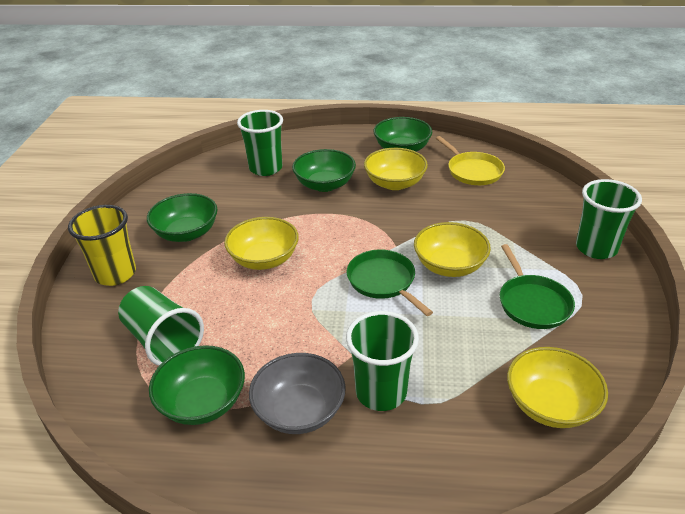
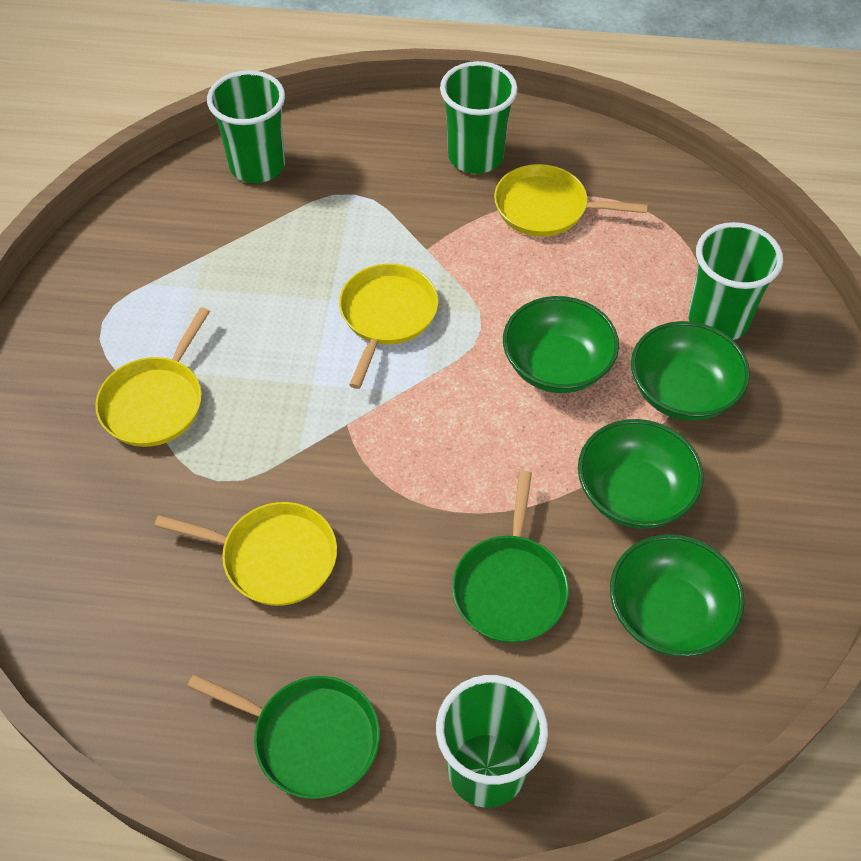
grey bowl: 1 -> 0
yellow bowl: 4 -> 0
yellow cup: 1 -> 0
yellow pan: 1 -> 4

